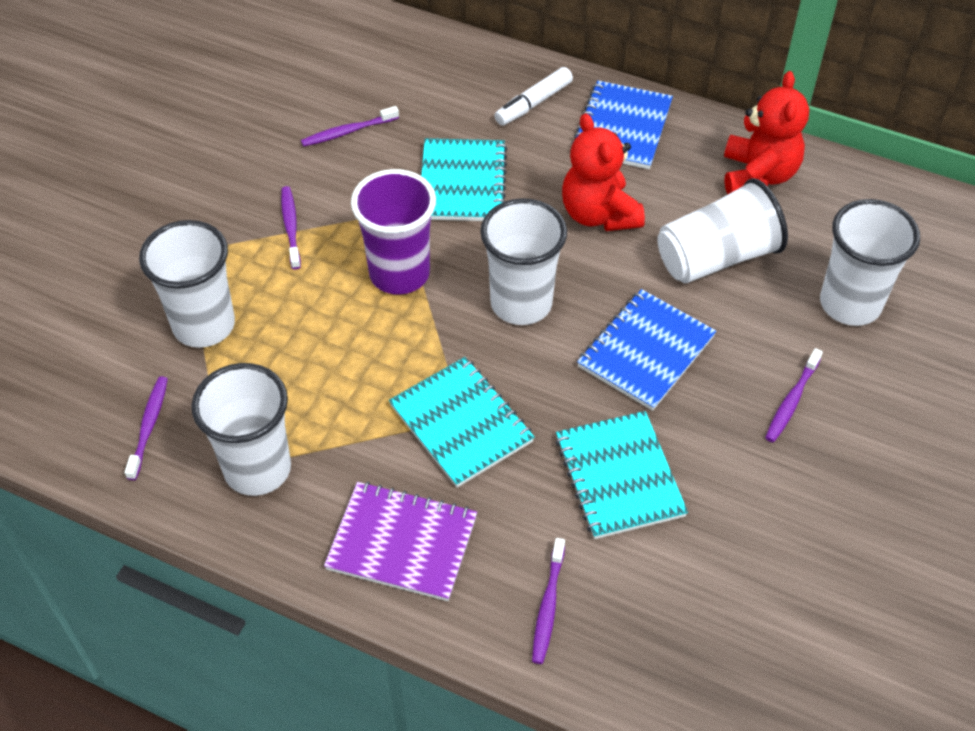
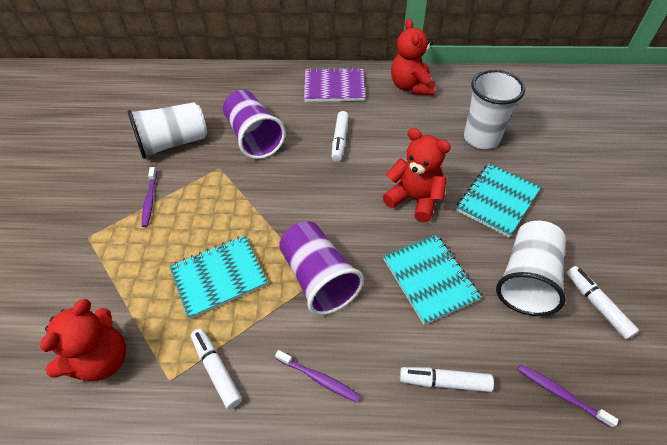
blue notebook: 2 -> 0
purple cup: 1 -> 2
purple toothbrush: 5 -> 3
red teddy bear: 2 -> 3
white cup: 5 -> 3
white marker: 1 -> 4

